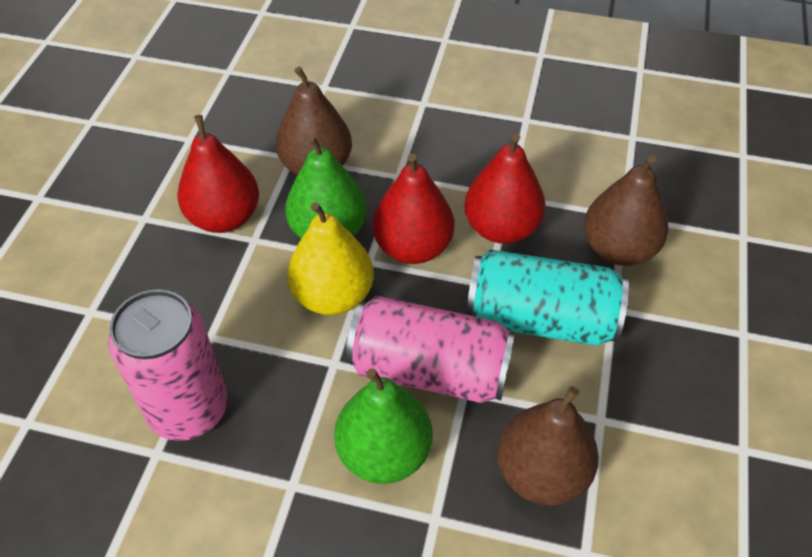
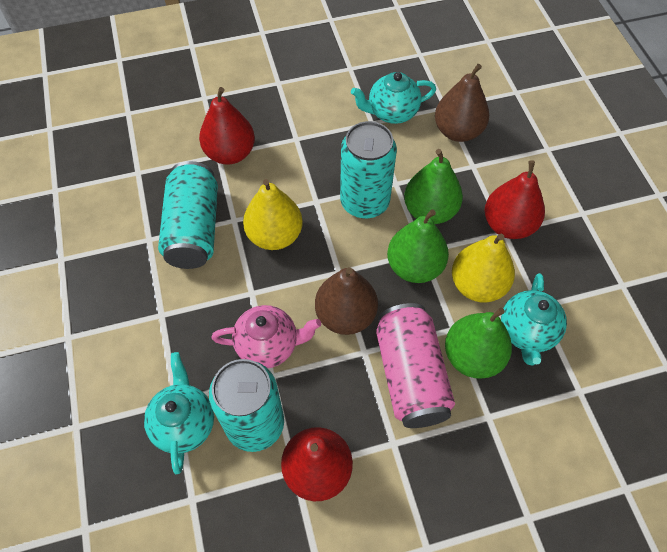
brown pear: 3 -> 2
green pear: 2 -> 3
pink can: 2 -> 1
pink teapot: 0 -> 1
turquoise can: 1 -> 3
turquoise teapot: 0 -> 3
yellow pear: 1 -> 2

